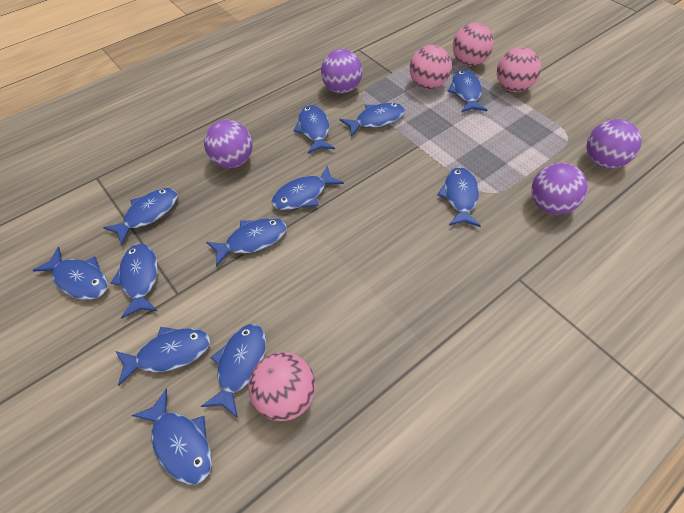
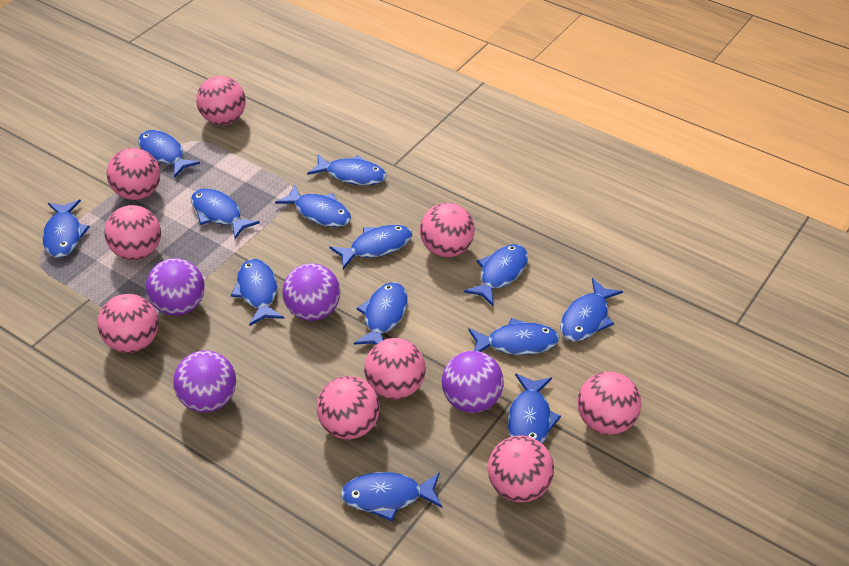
blue fish: 12 -> 13
pink ball: 4 -> 9

